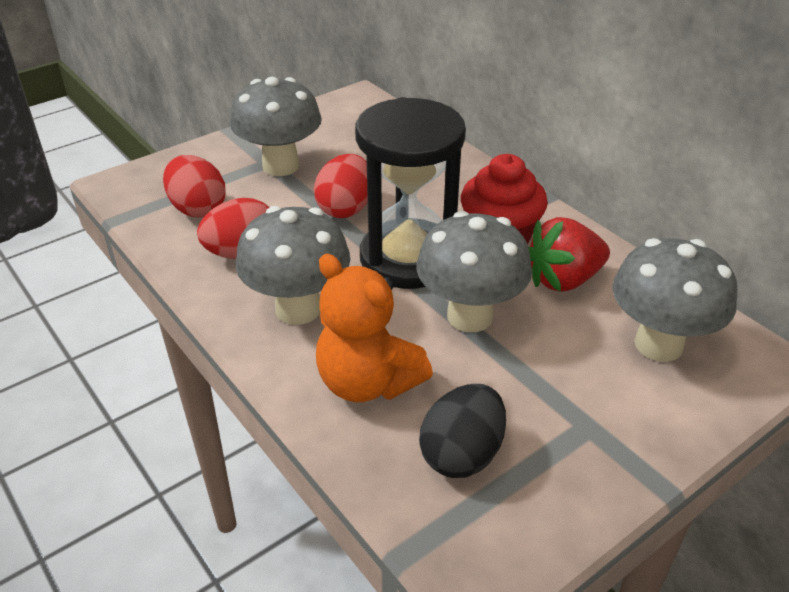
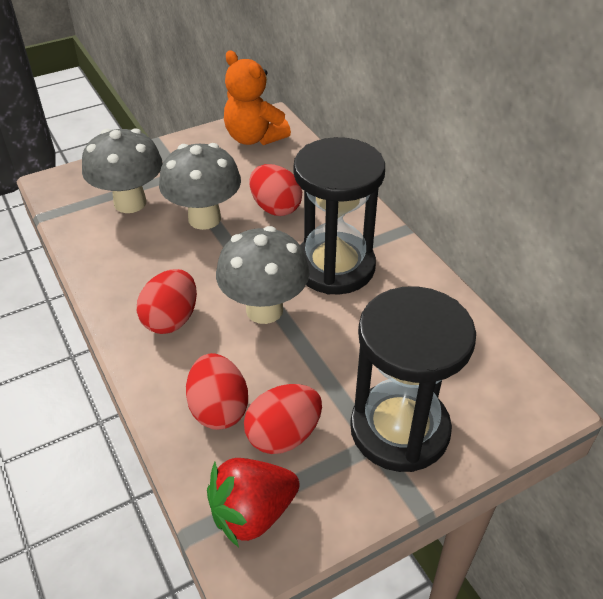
black egg: 1 -> 0
black hourglass: 1 -> 2
grey mushroom: 4 -> 3
red cupcake: 1 -> 0
red egg: 3 -> 4

